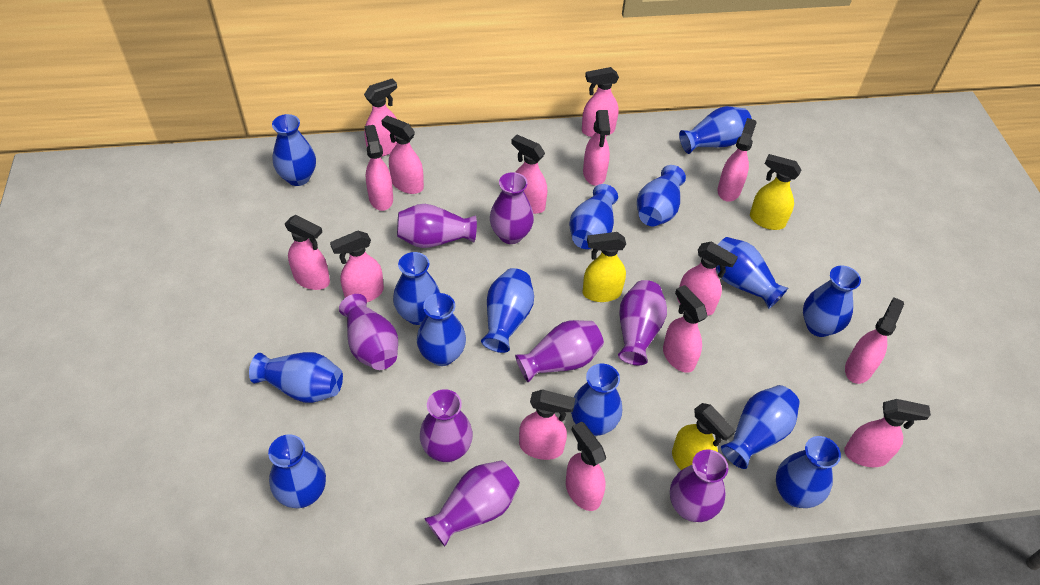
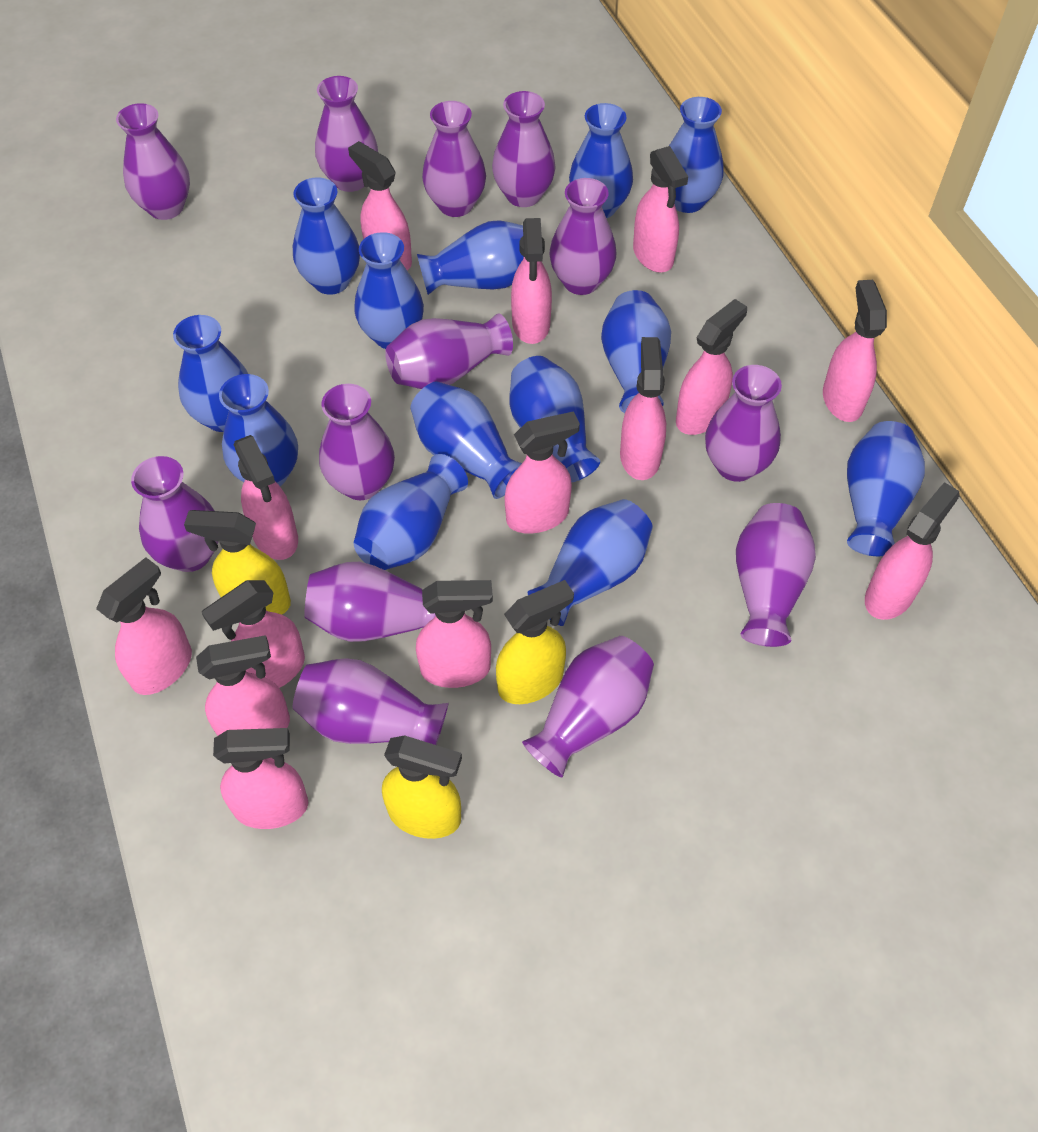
blue vase: 14 -> 13
pink spray bottle: 15 -> 14
purple vase: 8 -> 13

